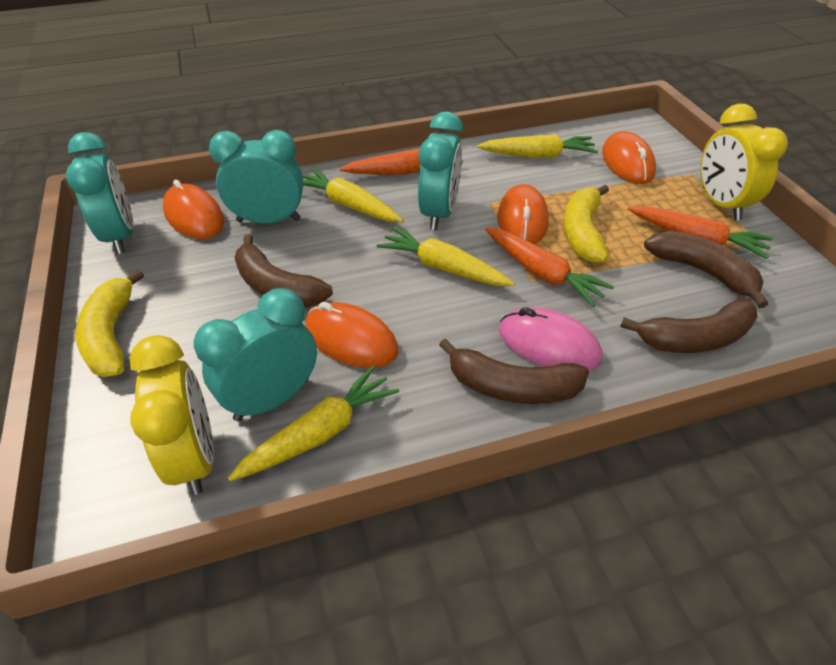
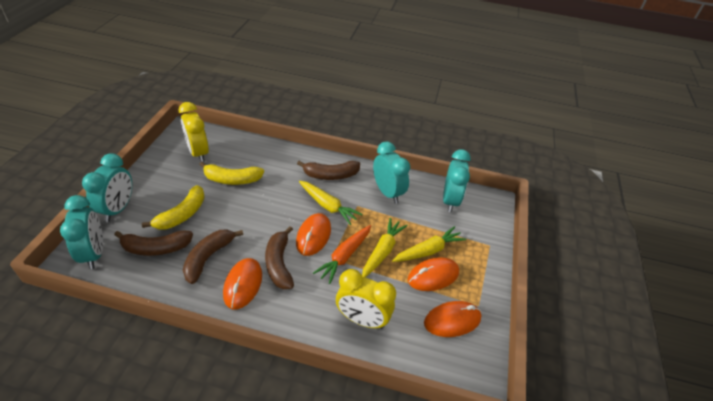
orange carrot: 3 -> 1
pink mouse: 1 -> 0
yellow carrot: 4 -> 3

